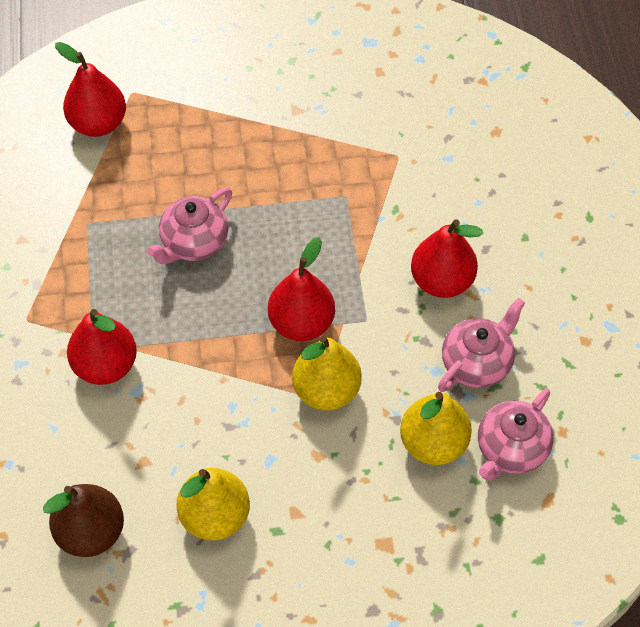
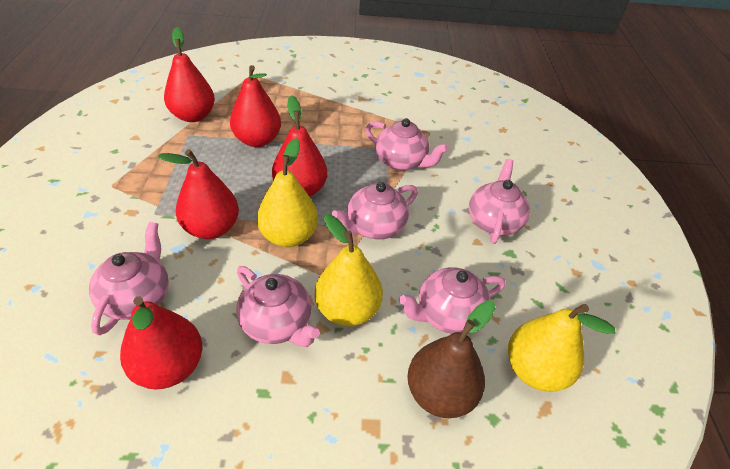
pink teapot: 3 -> 6
red pear: 4 -> 5

